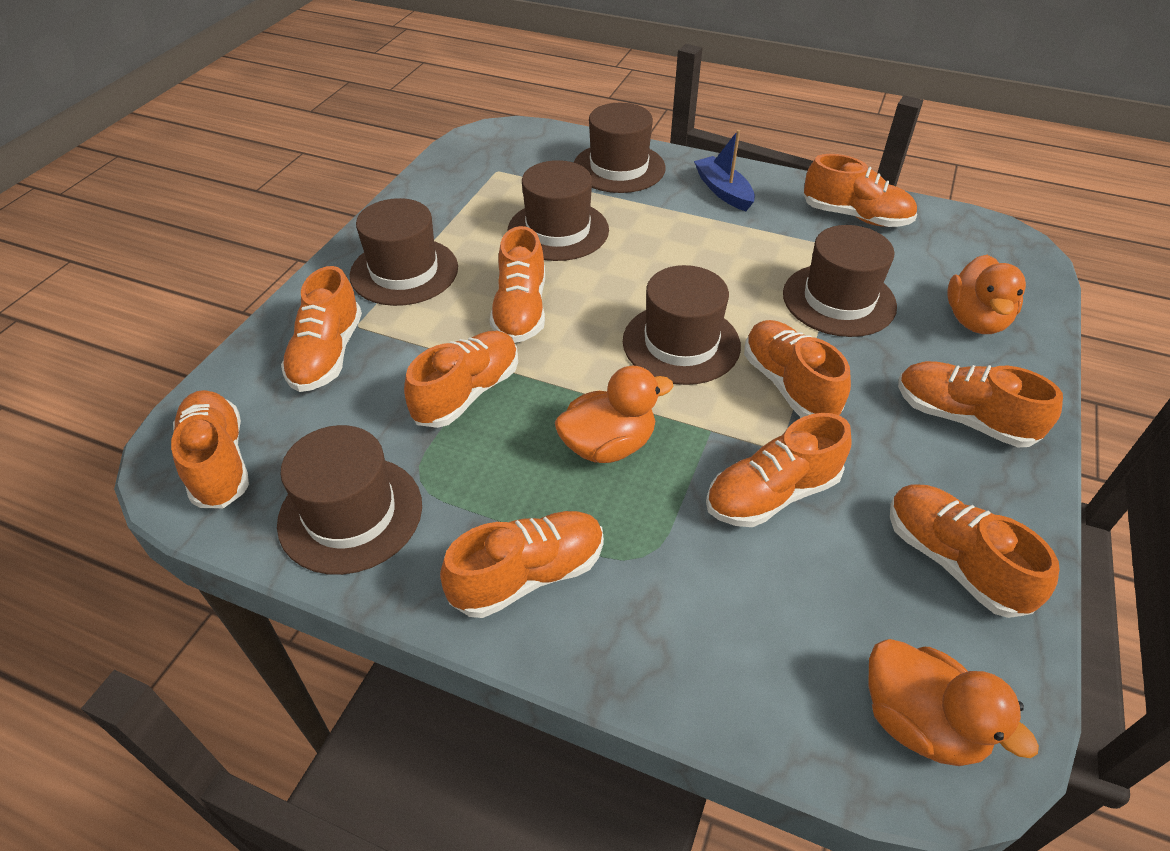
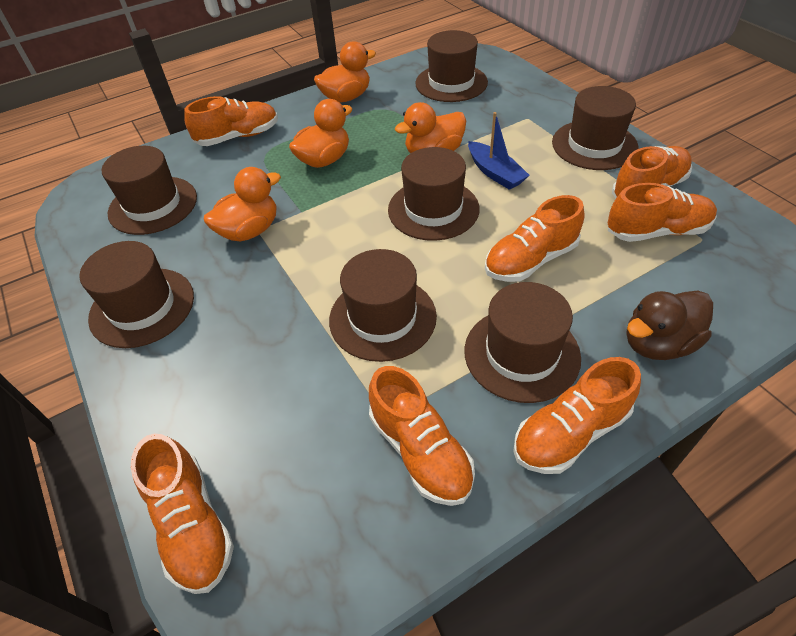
brown duck: 0 -> 1
brown hat: 6 -> 7
orange duck: 3 -> 4
orange shoe: 10 -> 7

